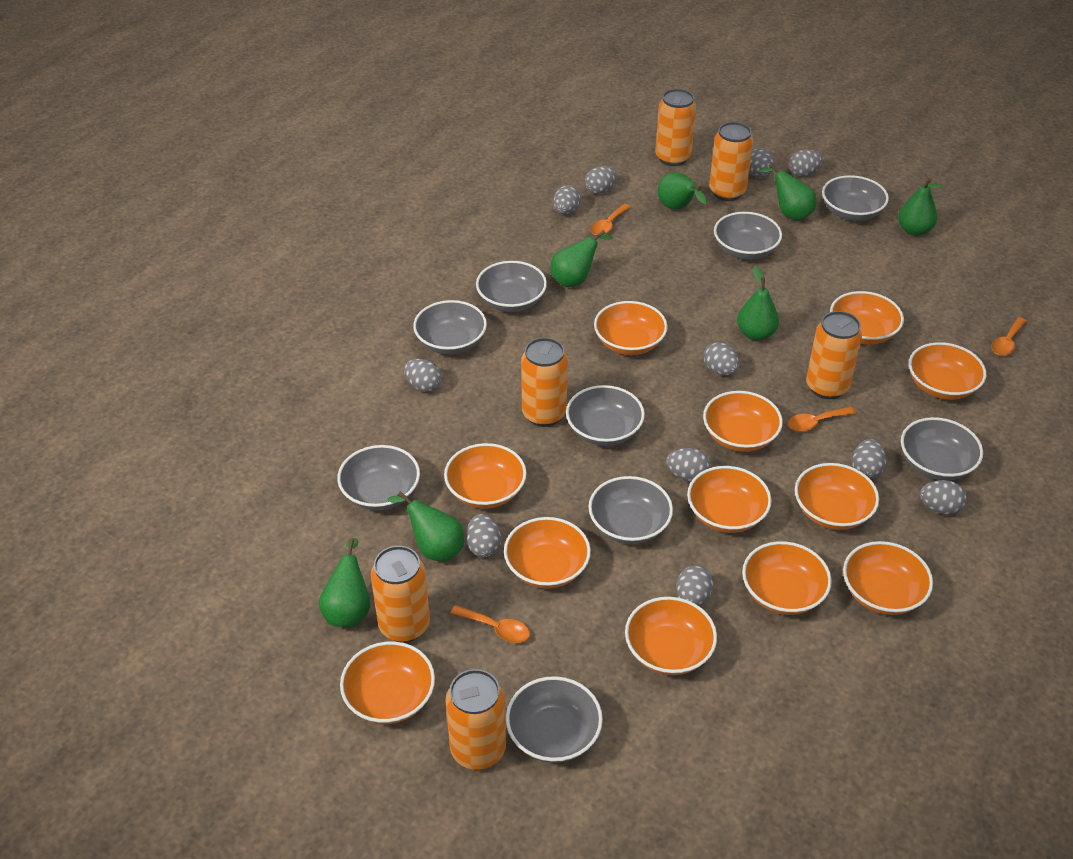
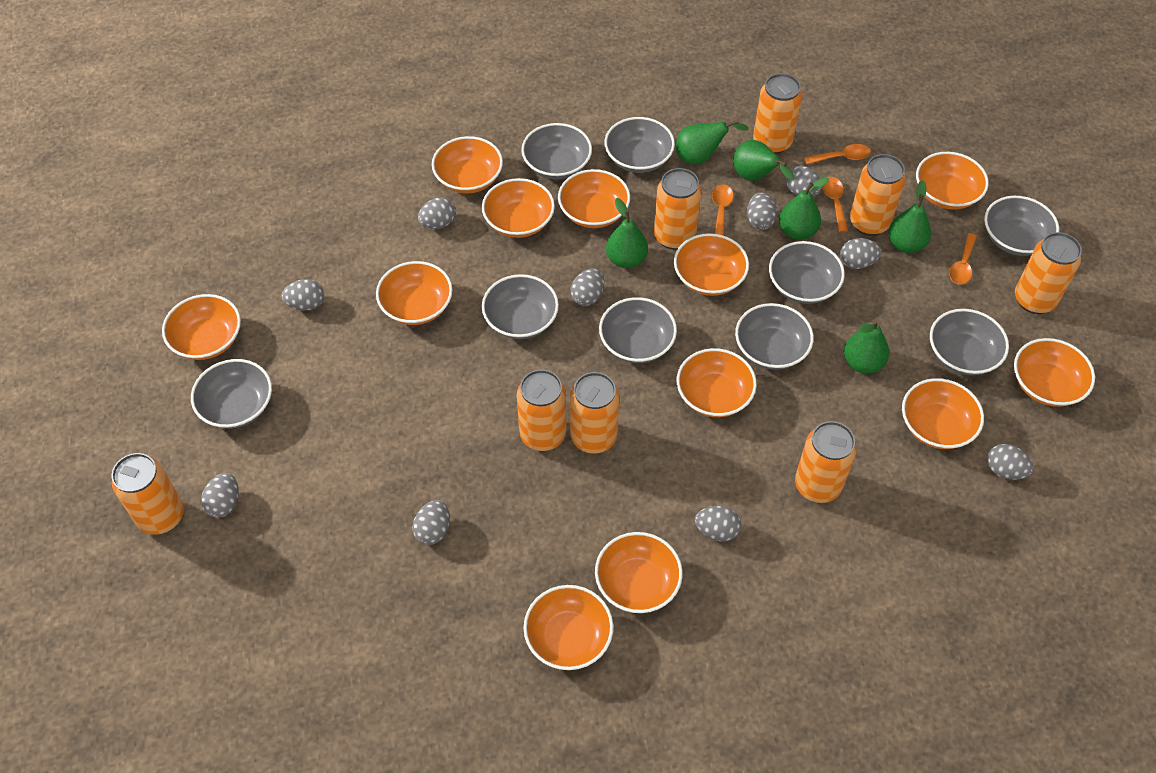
green pear: 7 -> 6
grey egg: 11 -> 10
orange can: 6 -> 8

